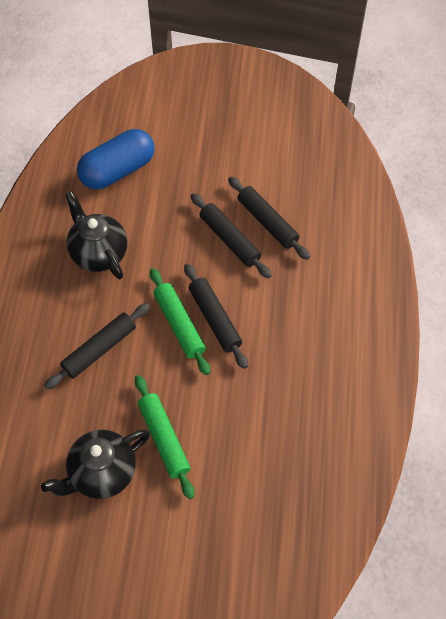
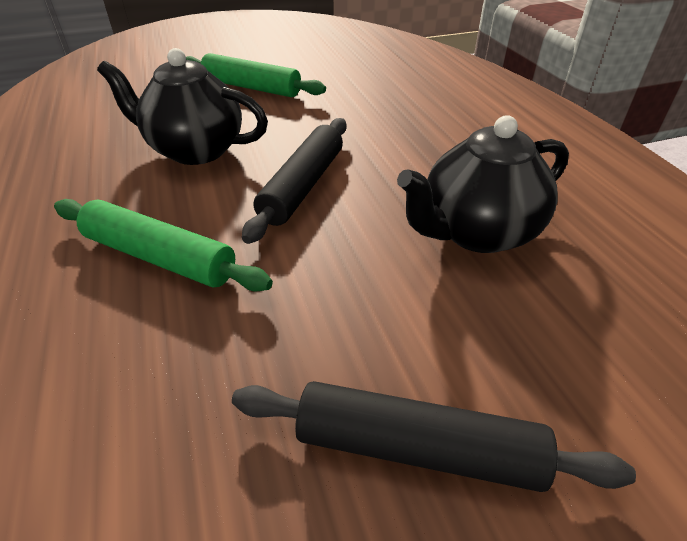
black rolling pin: 4 -> 2
blue capsule: 1 -> 0

